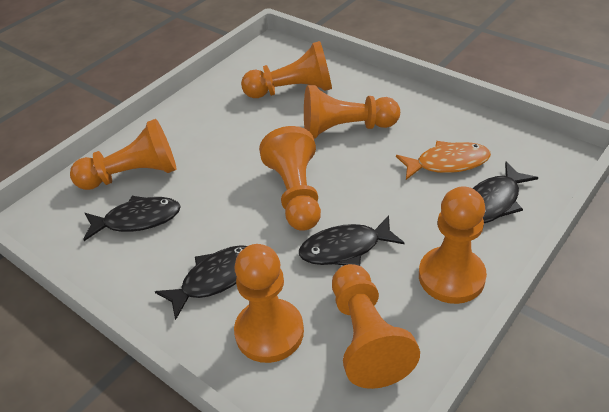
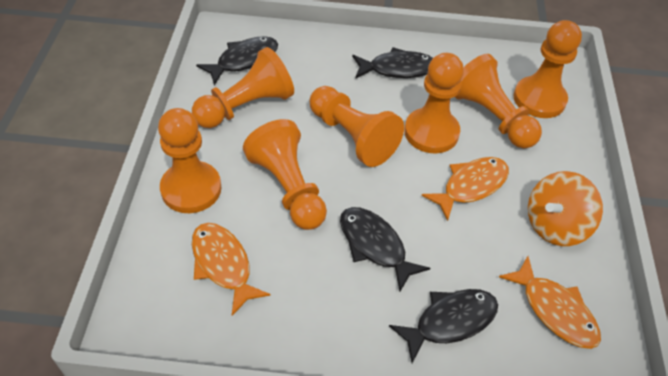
orange fish: 1 -> 3
orange spinning top: 0 -> 1

